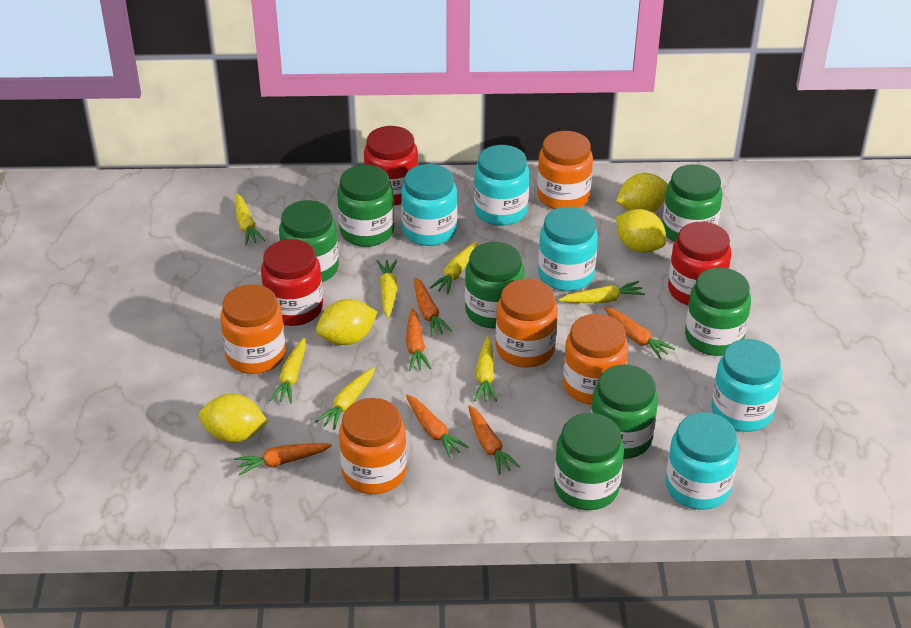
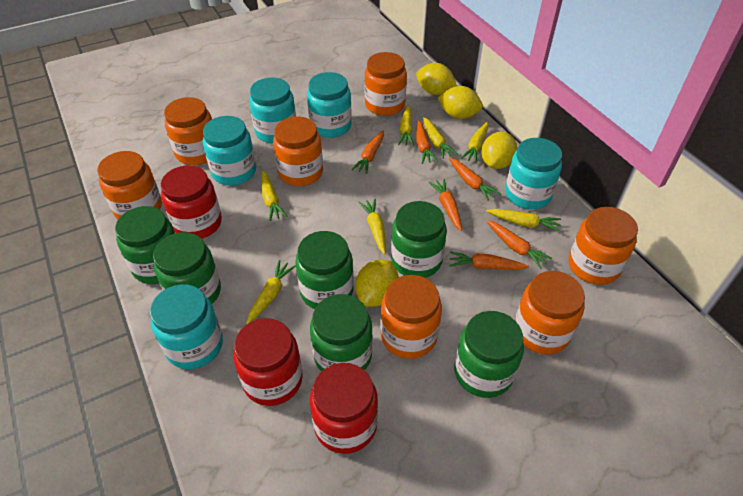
green jar: 7 -> 6
orange jar: 5 -> 7

